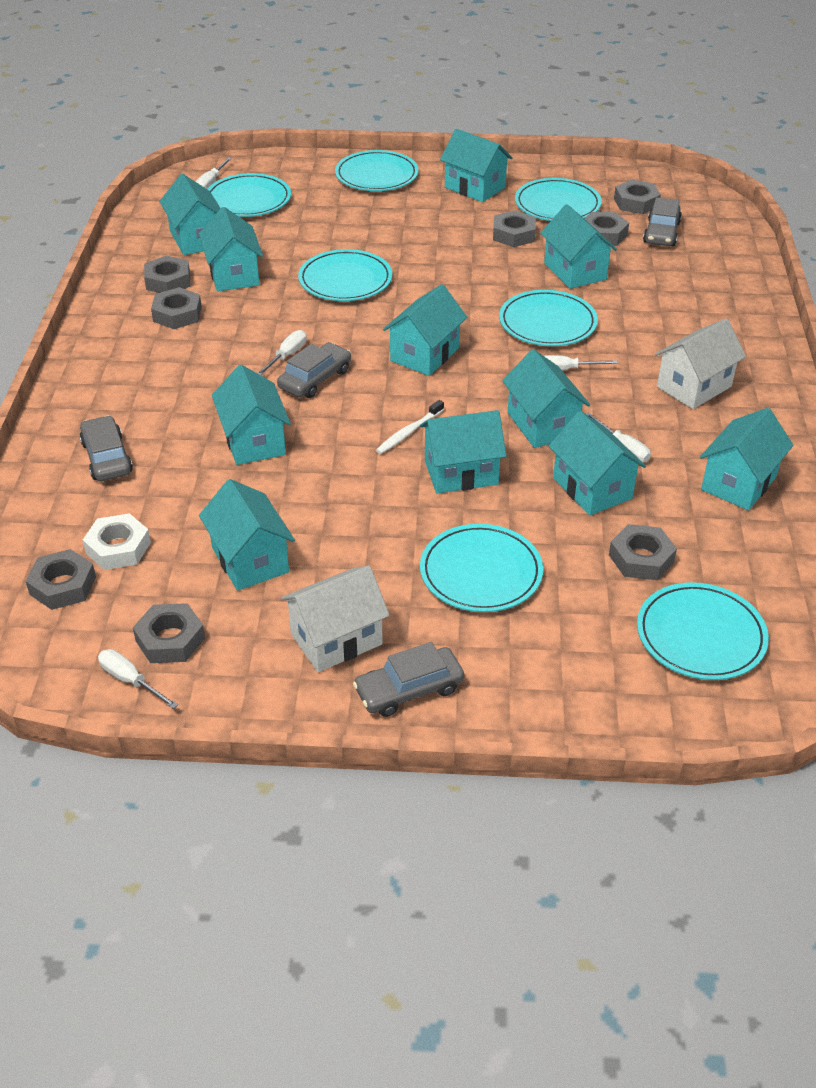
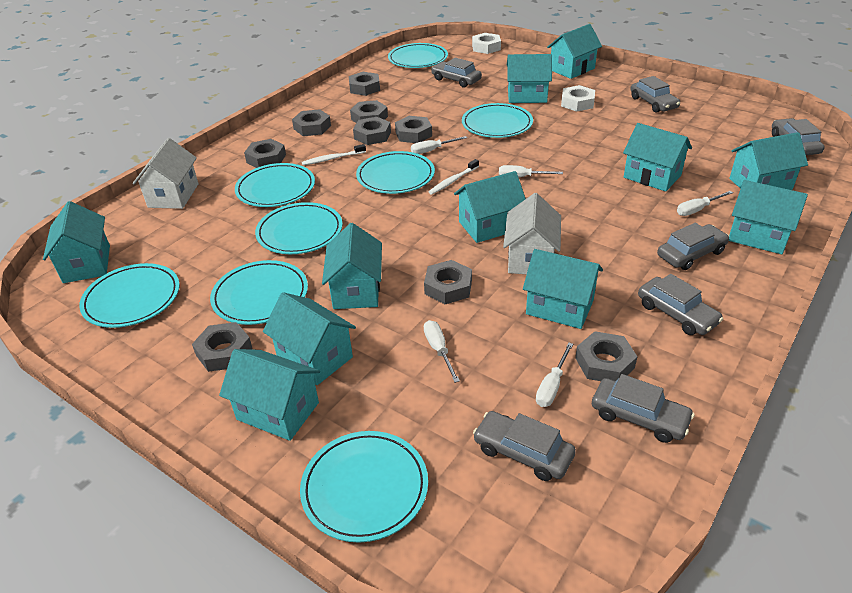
grey car: 4 -> 7
grey nut: 8 -> 9
turquoise plate: 7 -> 8
white nut: 1 -> 2
white toothbrush: 1 -> 2

